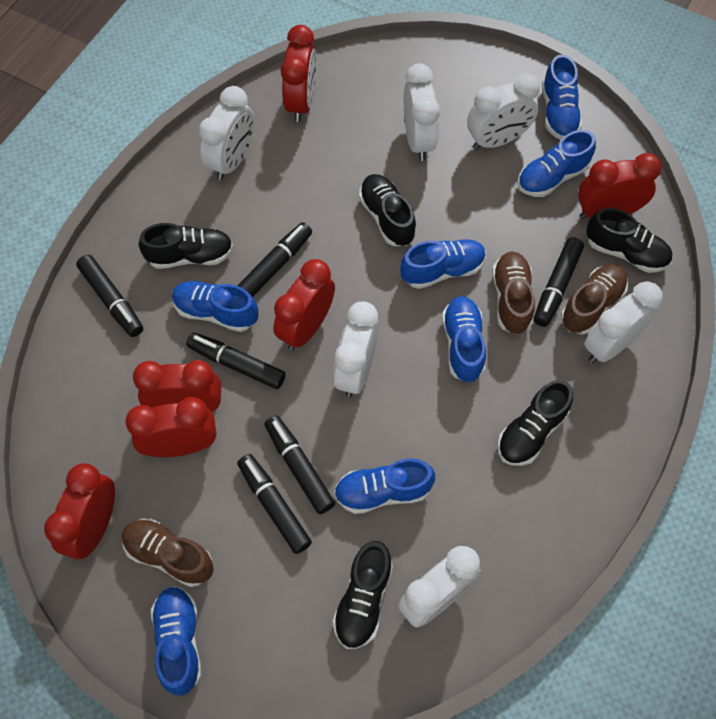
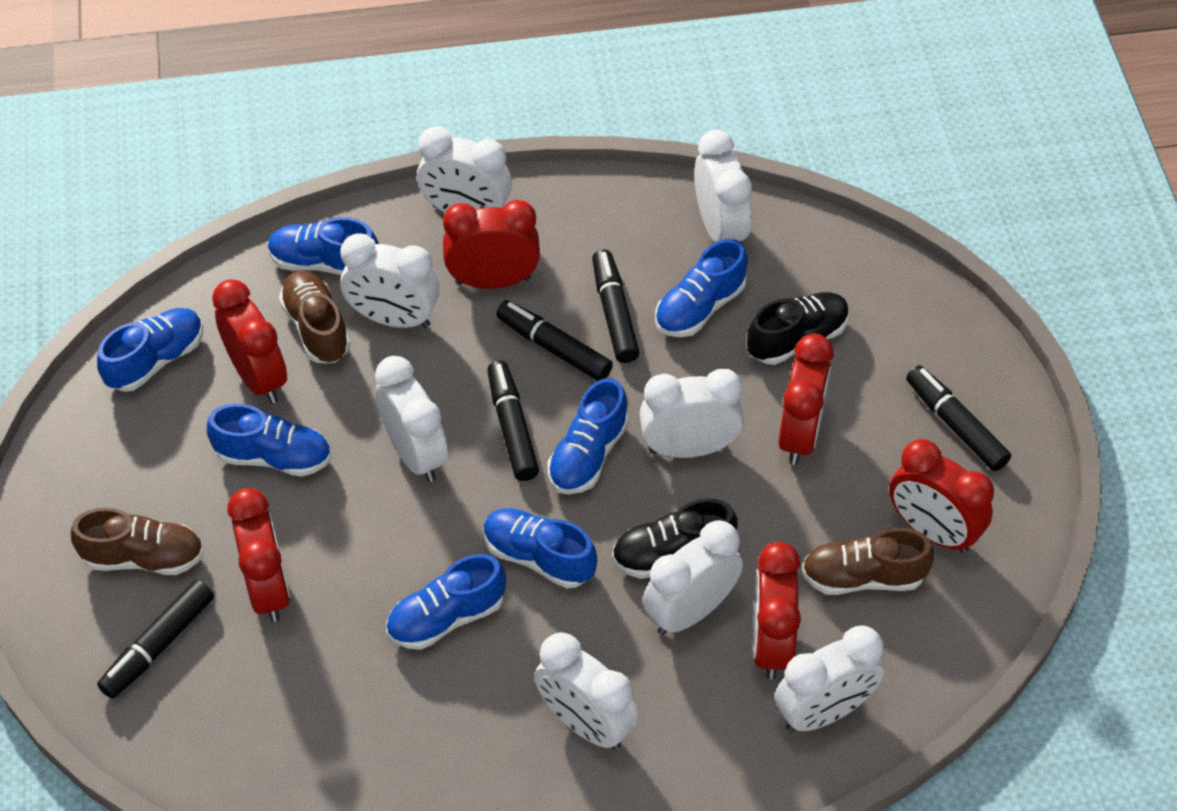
black marker: 6 -> 5
black shoe: 5 -> 2
white clock: 6 -> 8

